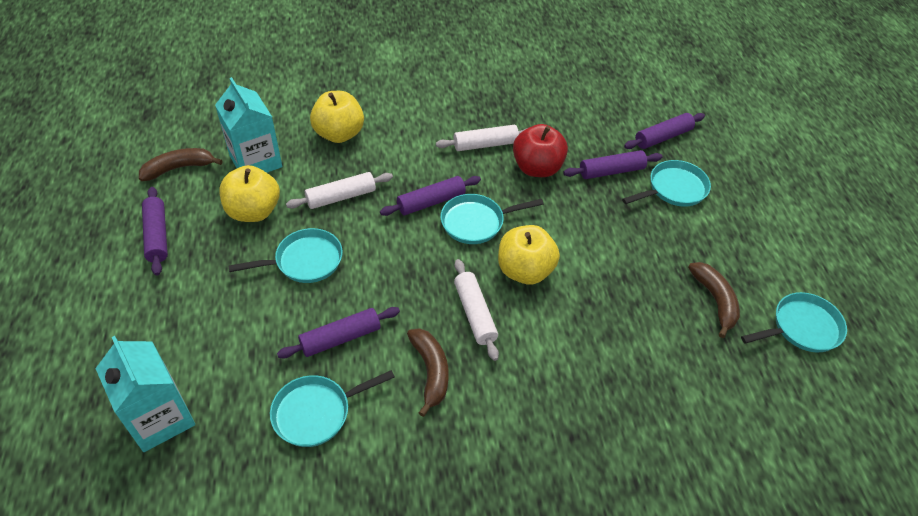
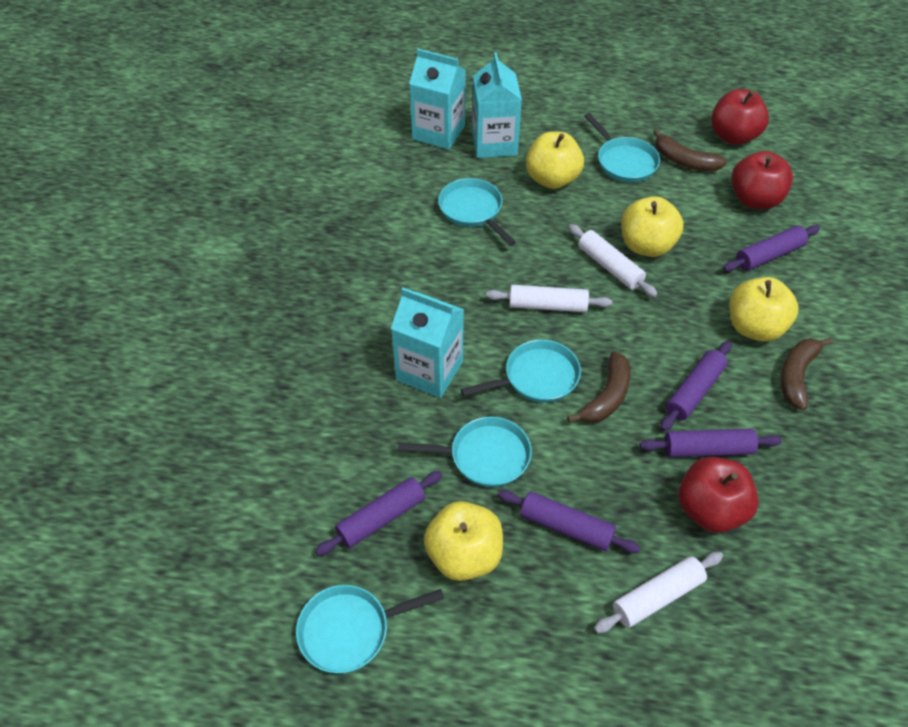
red apple: 1 -> 3
turquoise carton: 2 -> 3
yellow apple: 3 -> 4

